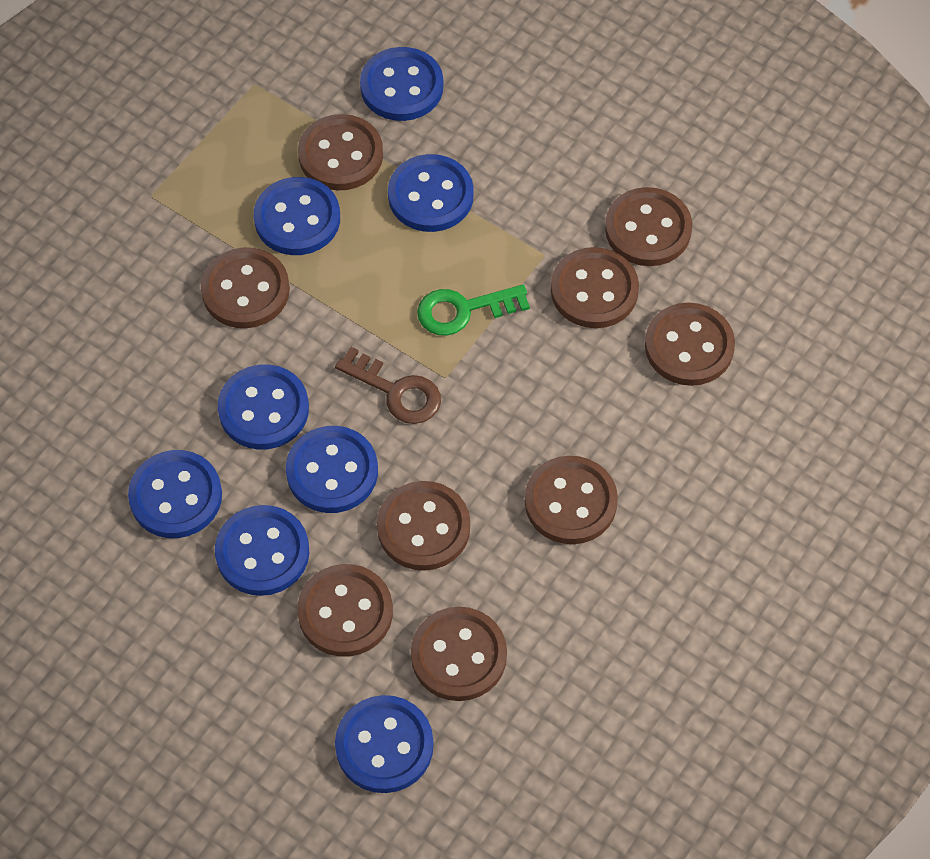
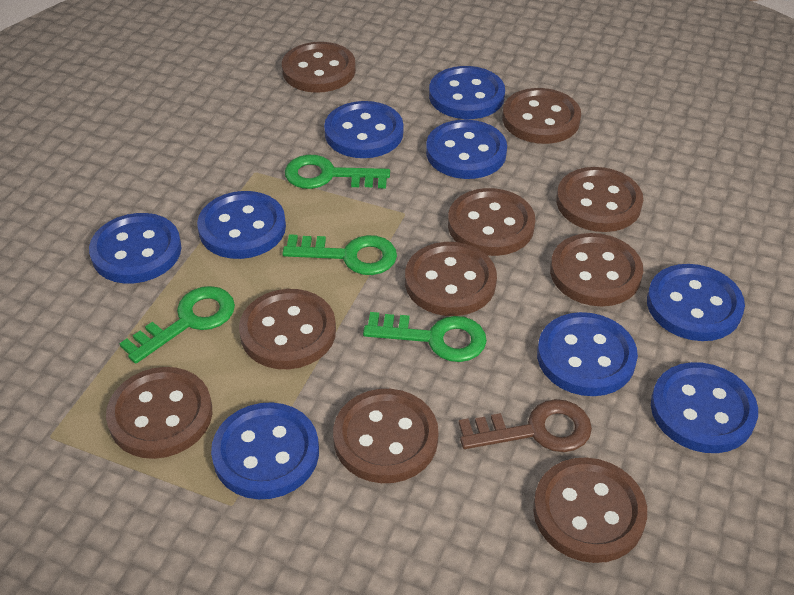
blue button: 8 -> 9
brown button: 9 -> 10
green key: 1 -> 4

